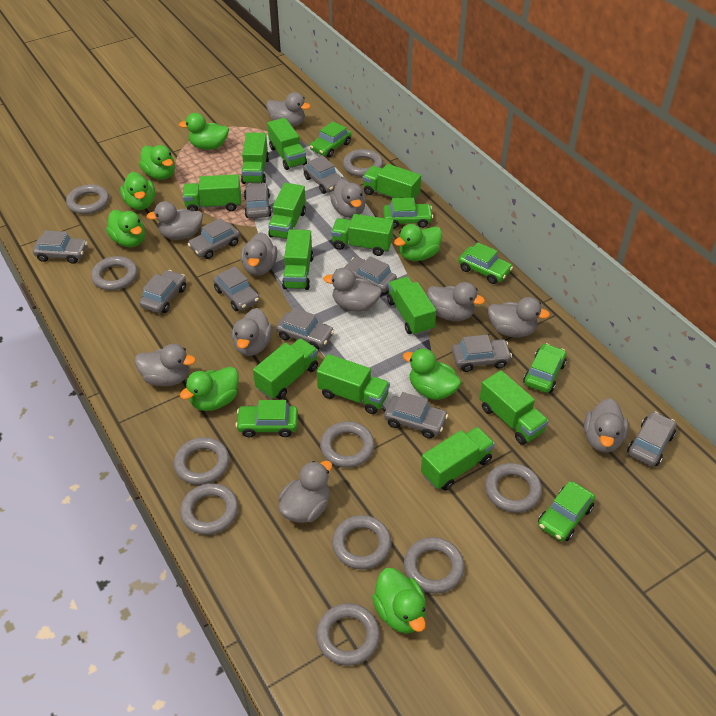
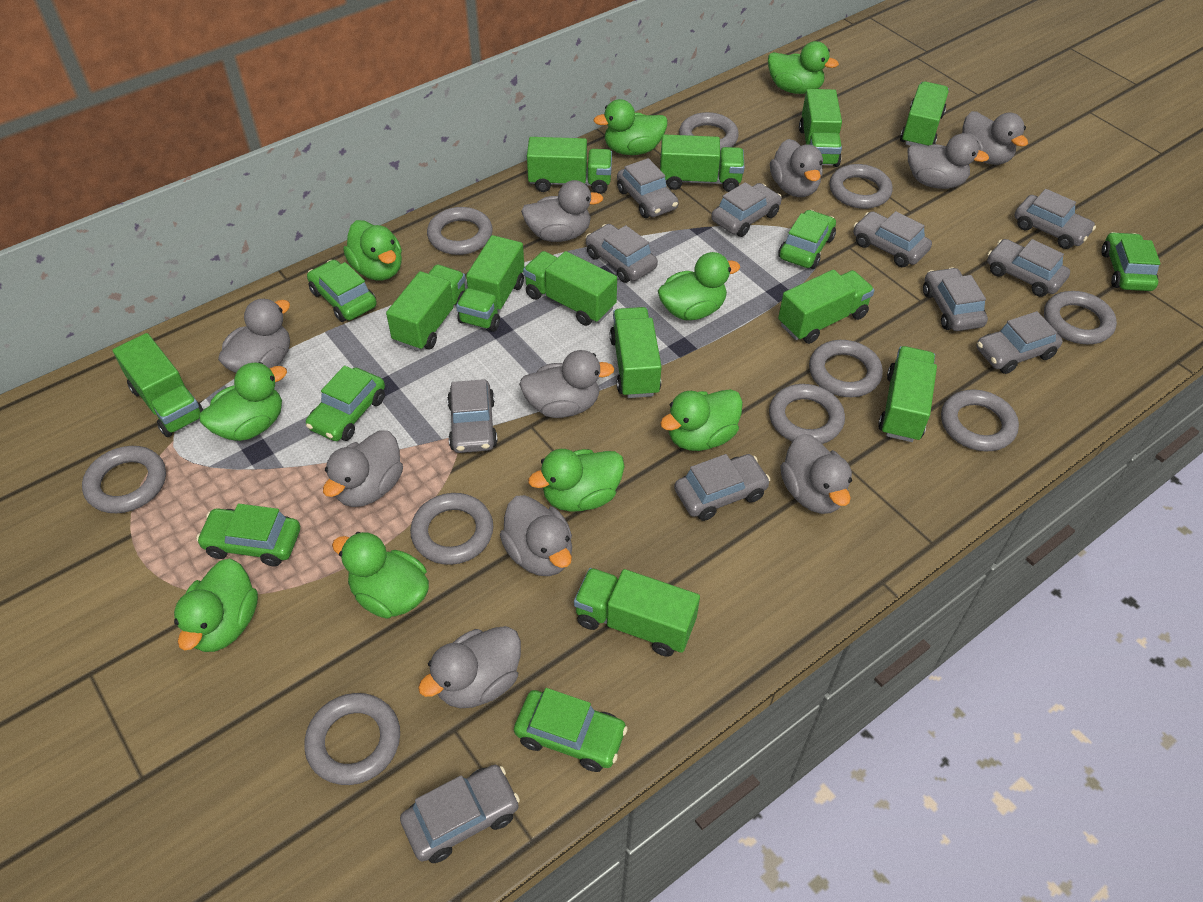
green duck: 8 -> 9
grey duck: 11 -> 10

